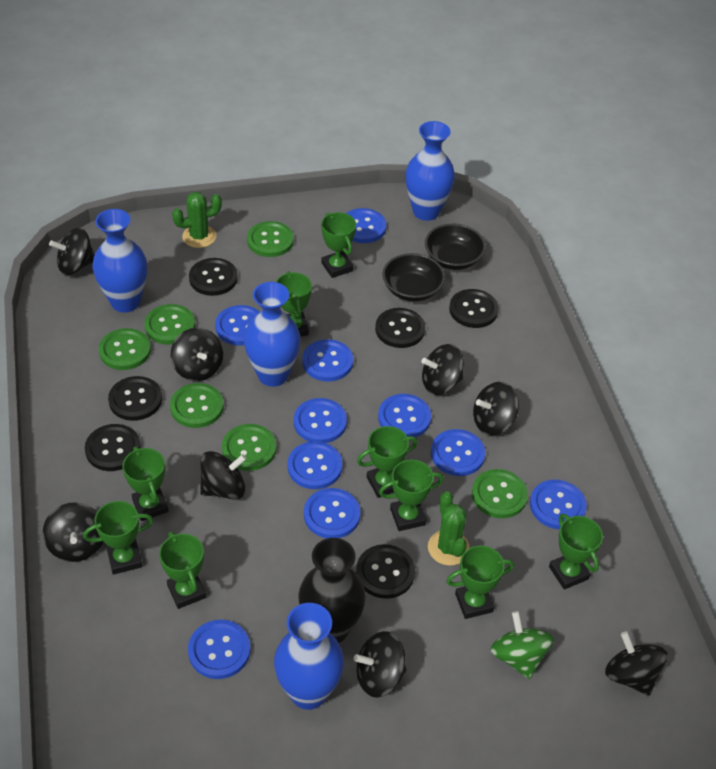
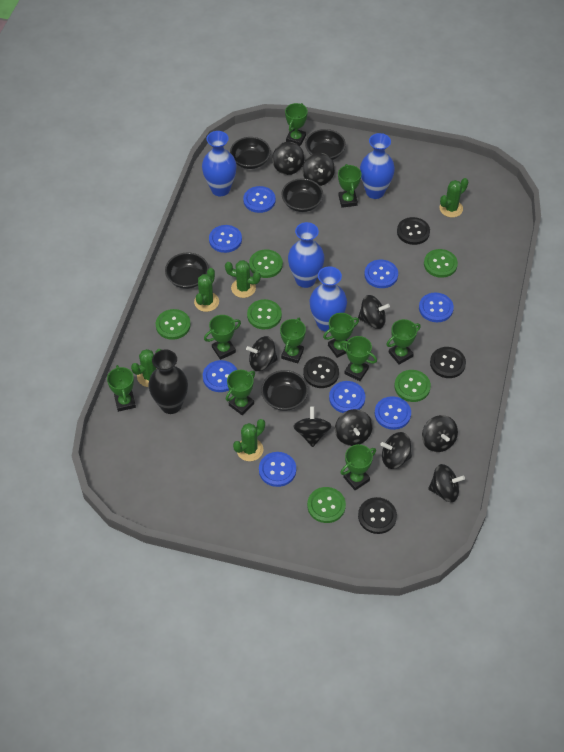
black bowl: 2 -> 5
black button: 6 -> 4
black spinning top: 8 -> 9
blue button: 10 -> 8
green cactus: 2 -> 5
green spinning top: 1 -> 0
green trophy: 9 -> 10

